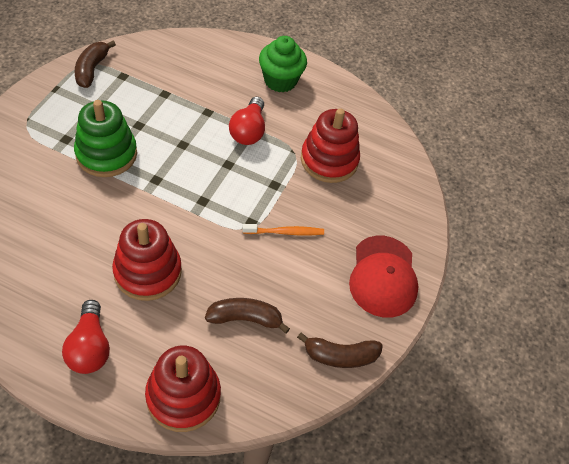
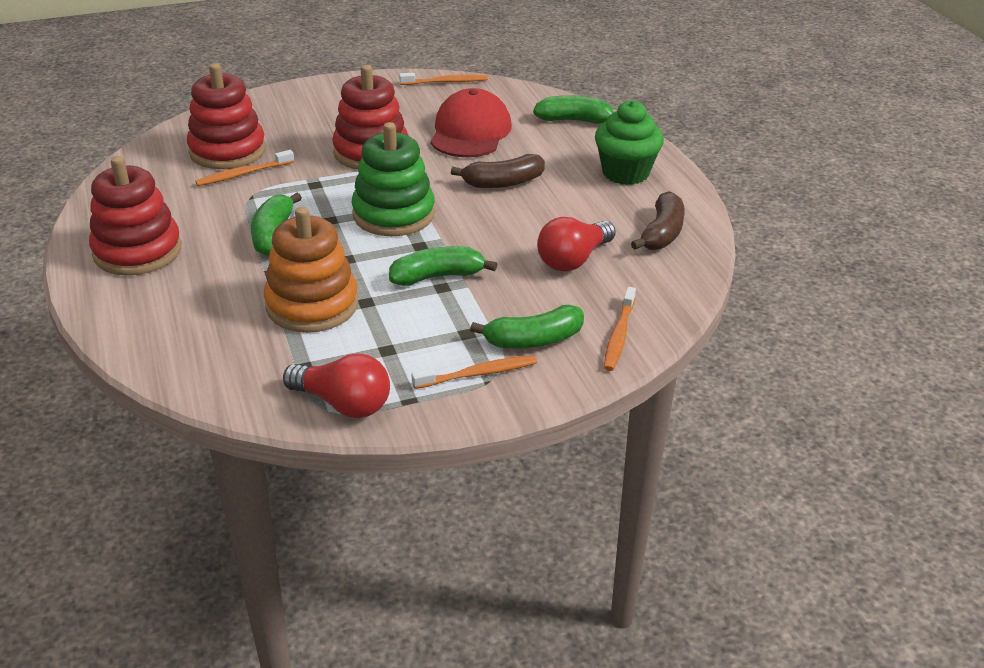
brown banana: 3 -> 2
green banana: 0 -> 4
orange stacking toy: 0 -> 1
orange toothbrush: 1 -> 4

